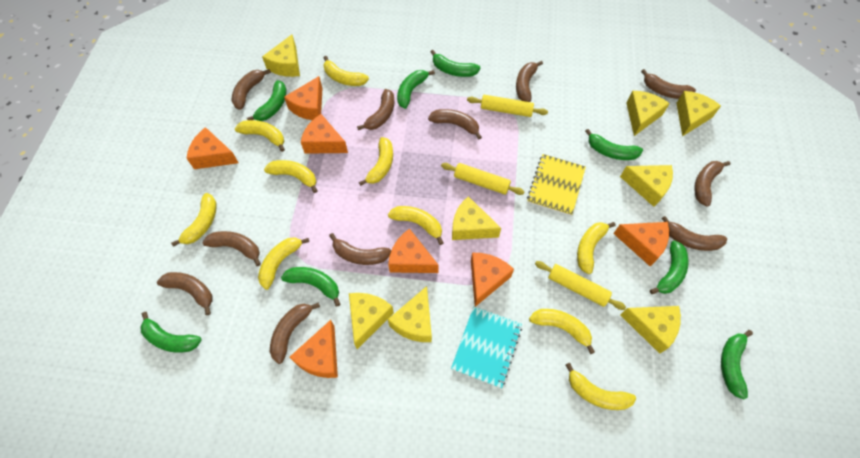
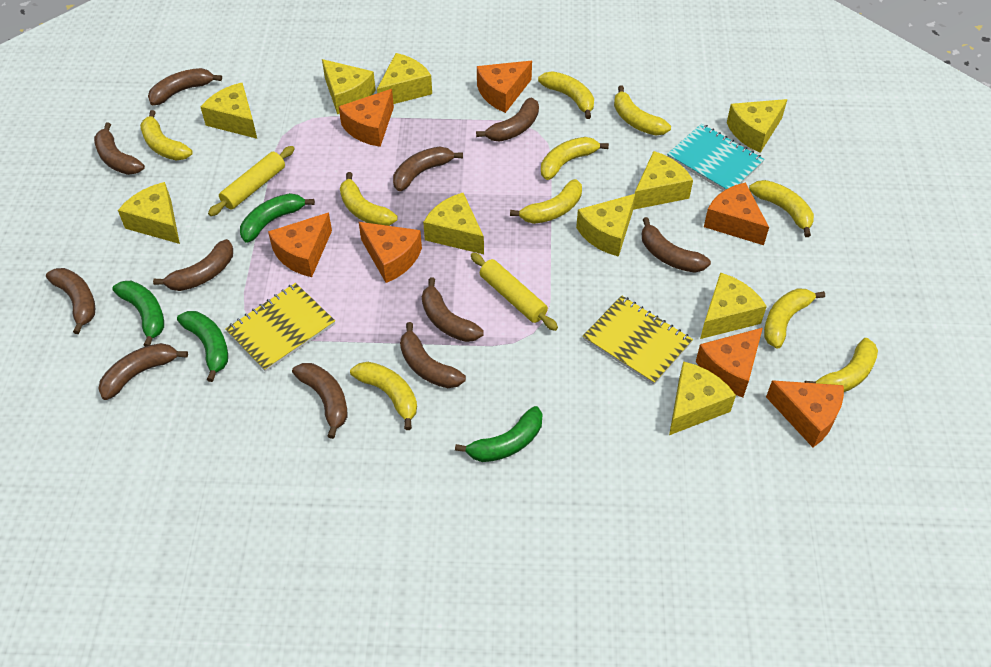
green banana: 8 -> 4
yellow cheese: 8 -> 10
yellow notebook: 1 -> 2
yellow rolling pin: 3 -> 2

